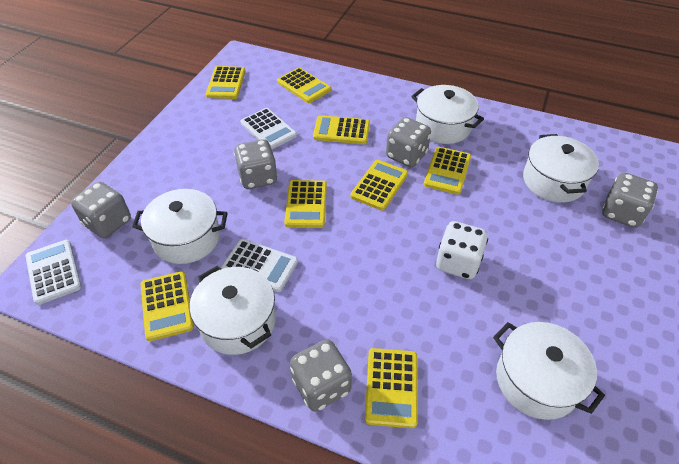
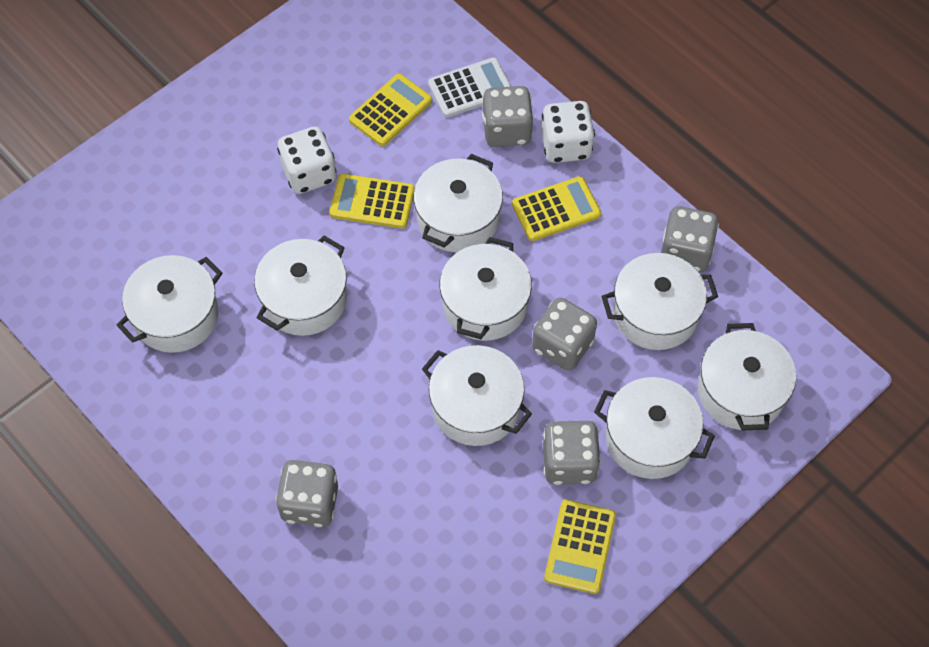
white calculator: 3 -> 1
white dice: 1 -> 2
white pot: 5 -> 8
yellow calculator: 8 -> 4

